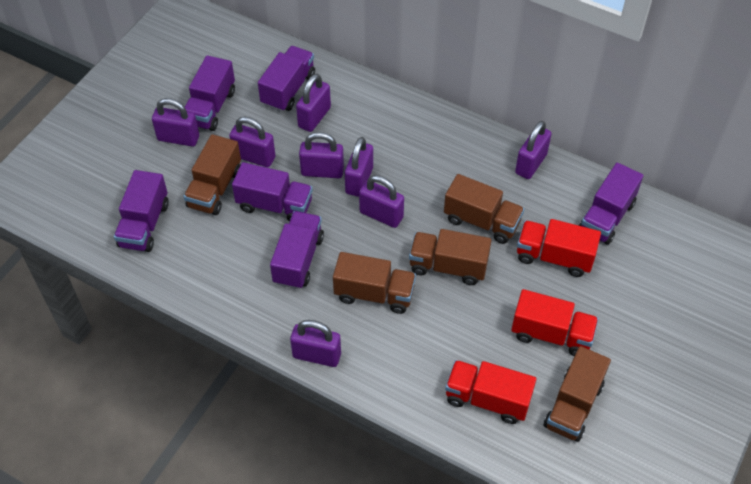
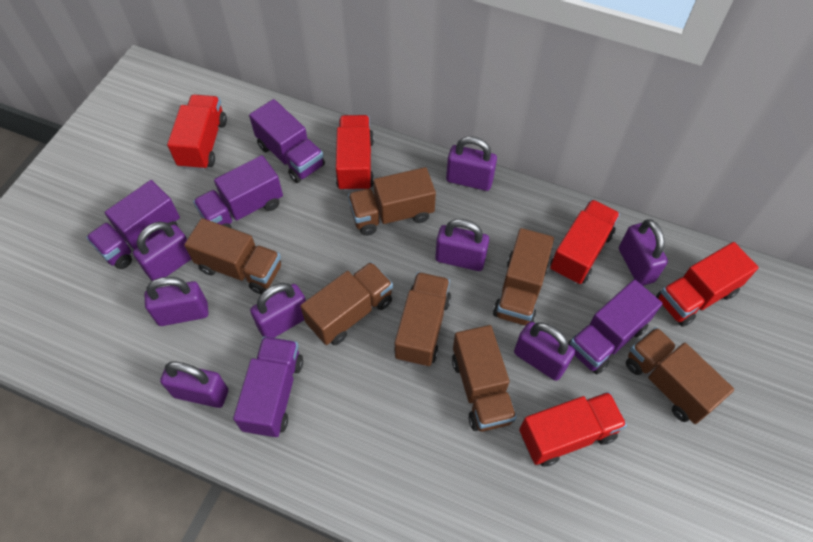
brown truck: 5 -> 7
purple truck: 6 -> 5
red truck: 3 -> 5

